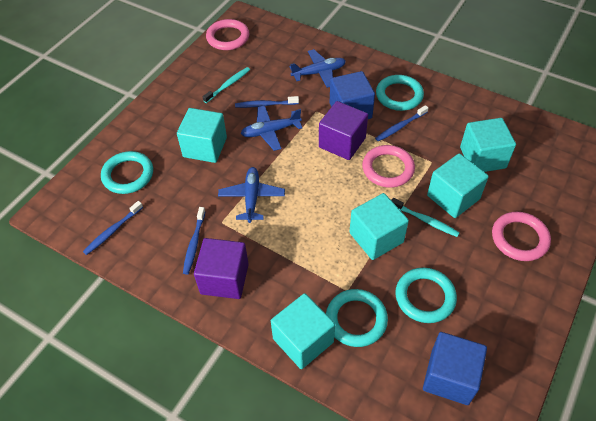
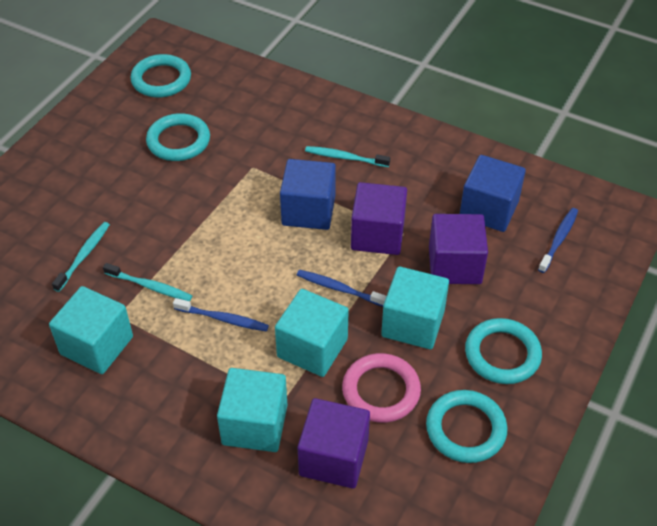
blue plane: 3 -> 0
blue toothbrush: 4 -> 3
pink ring: 3 -> 1
purple cube: 2 -> 3
turquoise cube: 5 -> 4
turquoise toothbrush: 2 -> 3

